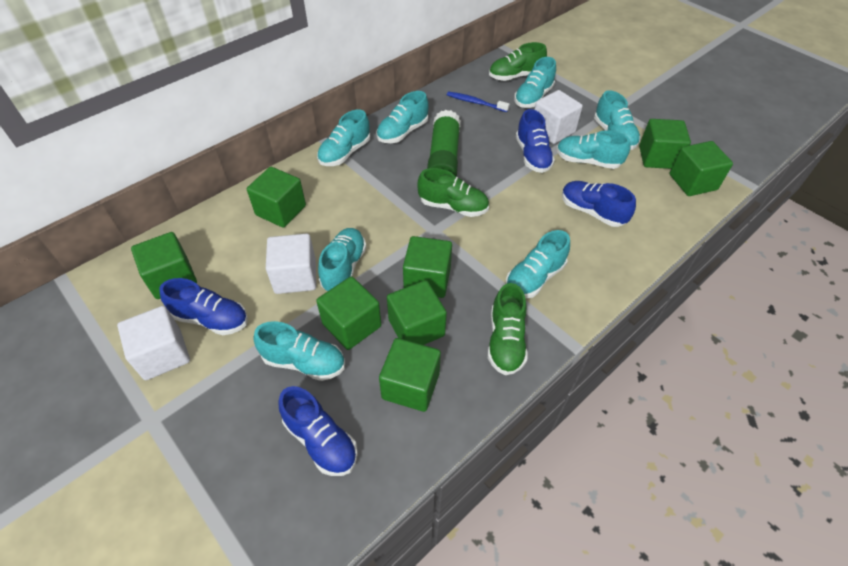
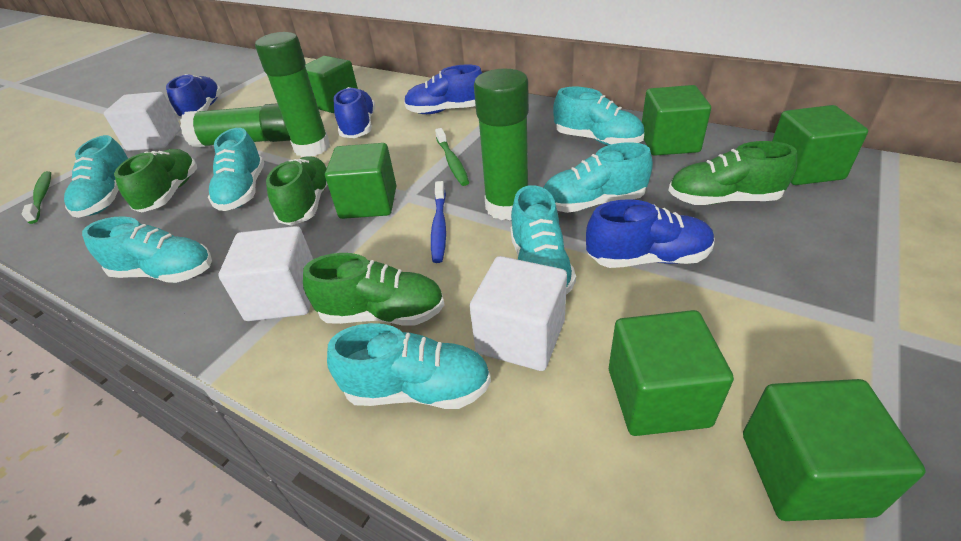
green cube: 8 -> 6
green glue stick: 1 -> 3
green shoe: 3 -> 4
green toothbrush: 0 -> 2
turquoise shoe: 8 -> 7

